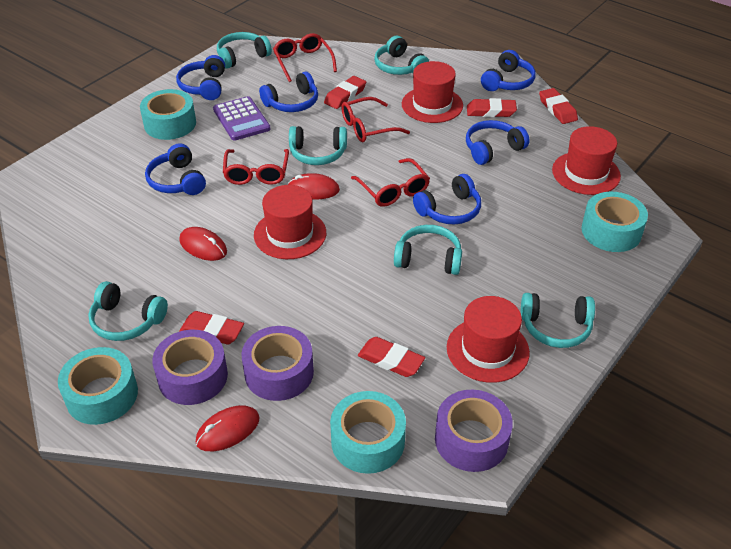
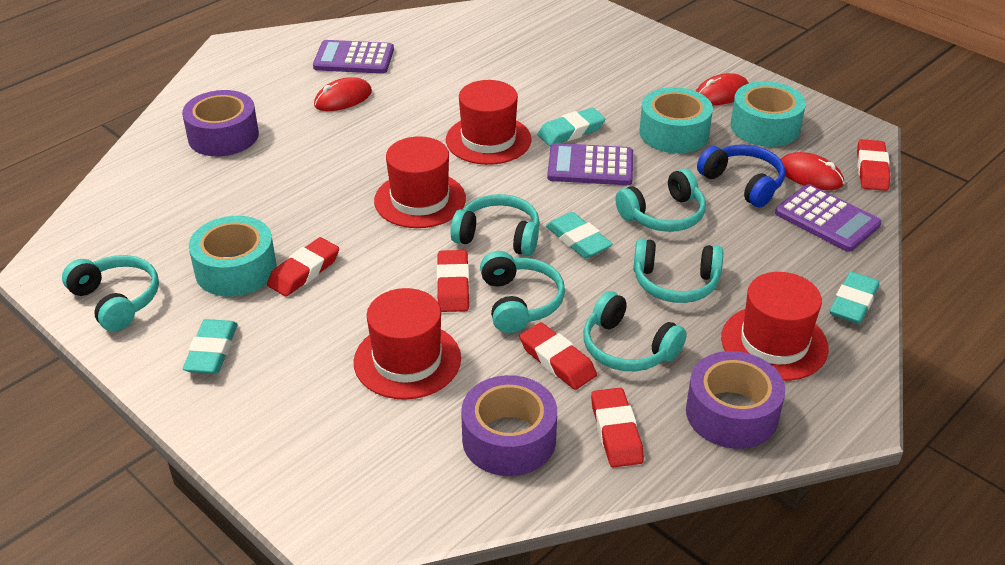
blue headphones: 6 -> 1
purple calculator: 1 -> 3
red glasses: 4 -> 0
turquoise eraser: 0 -> 4
turquoise tape: 4 -> 3

